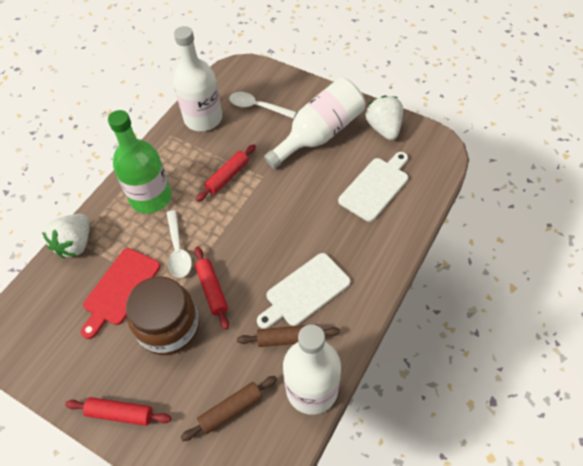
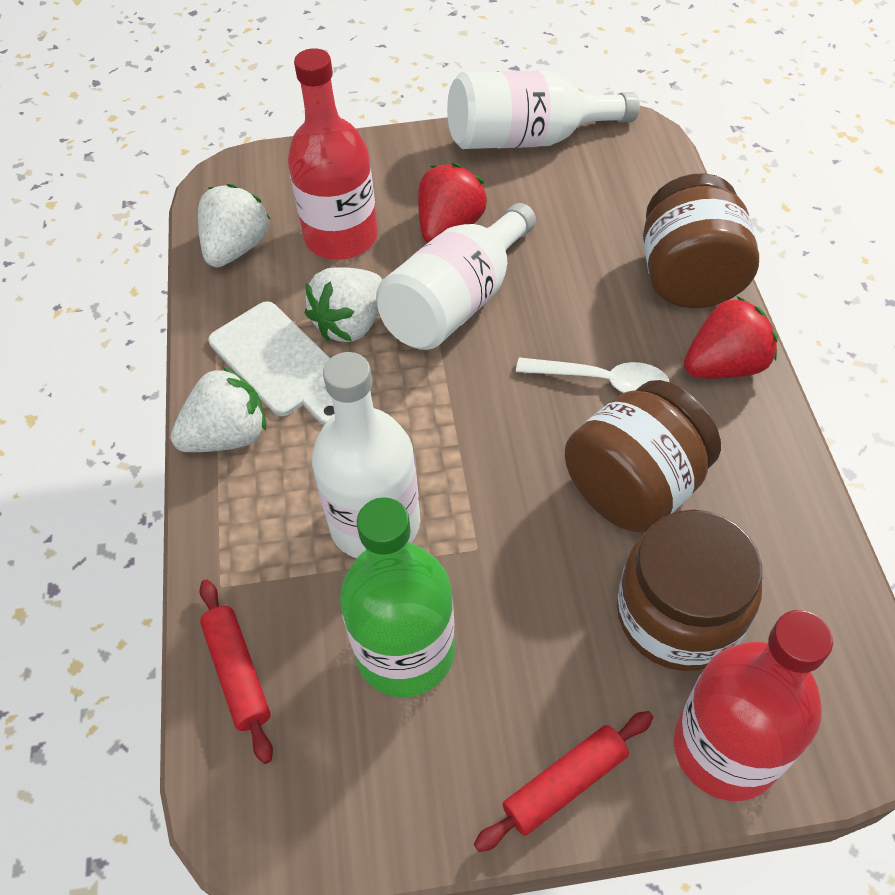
brown jar: 1 -> 3
brown rolling pin: 2 -> 0
red bottle: 0 -> 2
red cutting board: 1 -> 0
red rolling pin: 3 -> 2
red strawberry: 0 -> 2
white cutting board: 2 -> 1
white spoon: 2 -> 1
white strawberry: 2 -> 3

